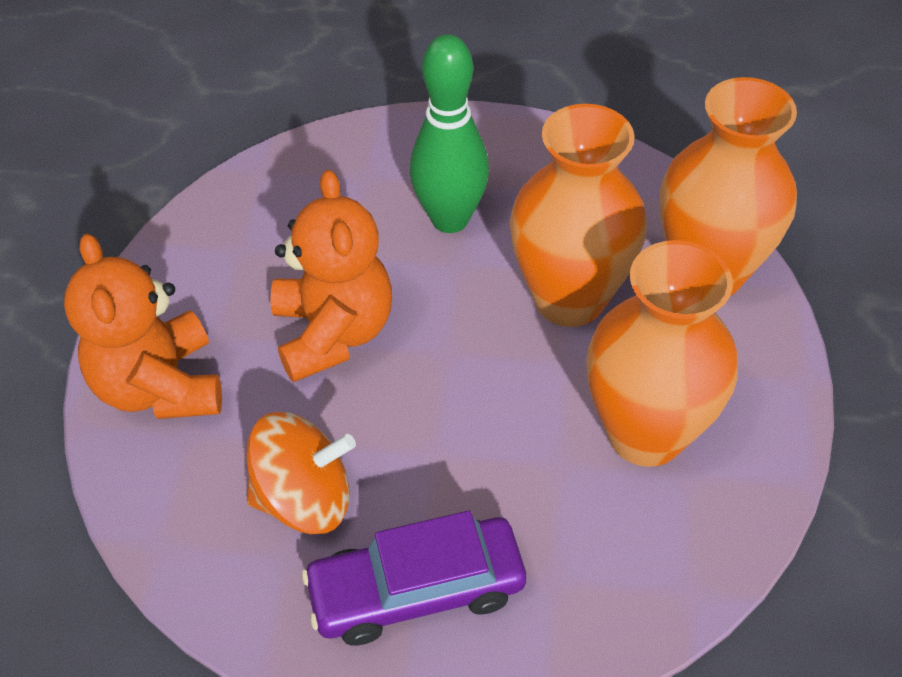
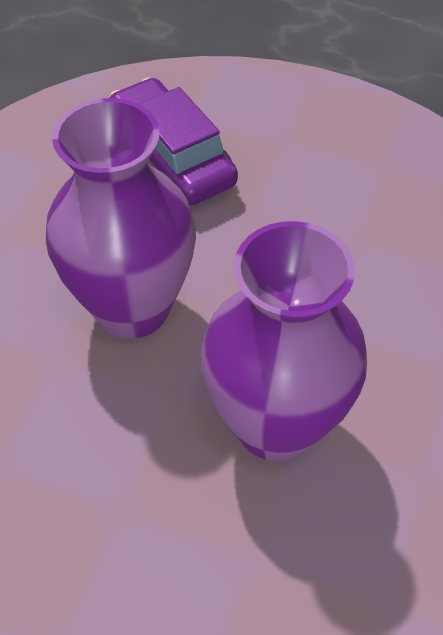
green bowling pin: 1 -> 0
orange spinning top: 1 -> 0
orange teddy bear: 2 -> 0
orange vase: 3 -> 0
purple vase: 0 -> 2

